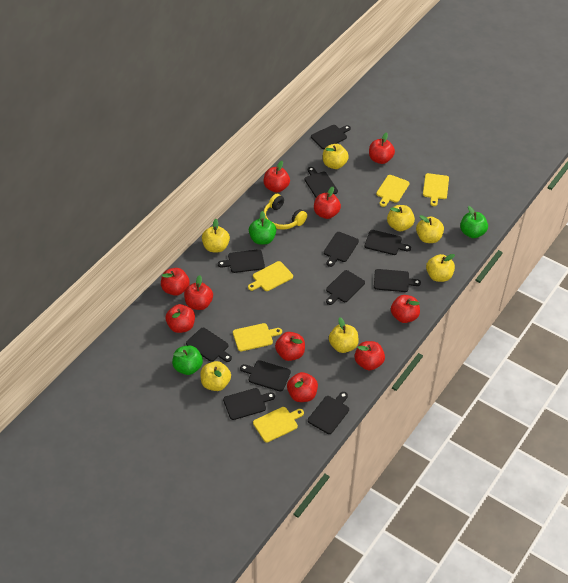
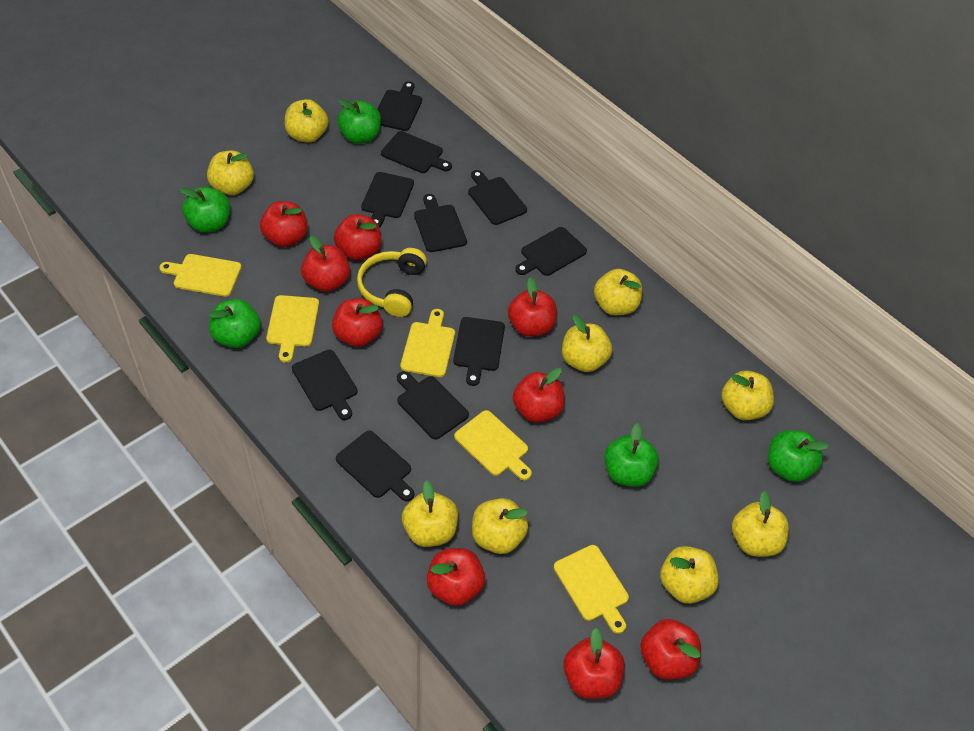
black cutting board: 11 -> 10
green apple: 3 -> 5
red apple: 10 -> 9
yellow apple: 7 -> 9

